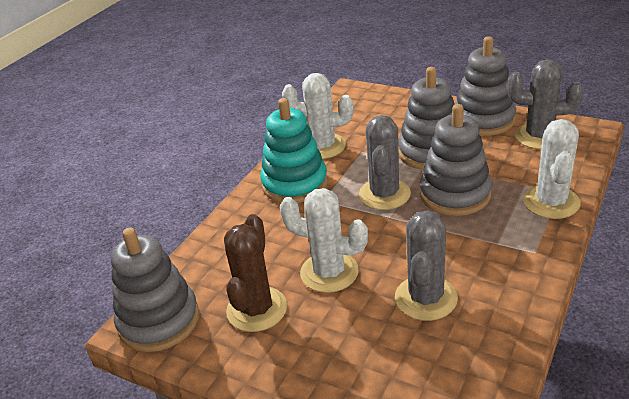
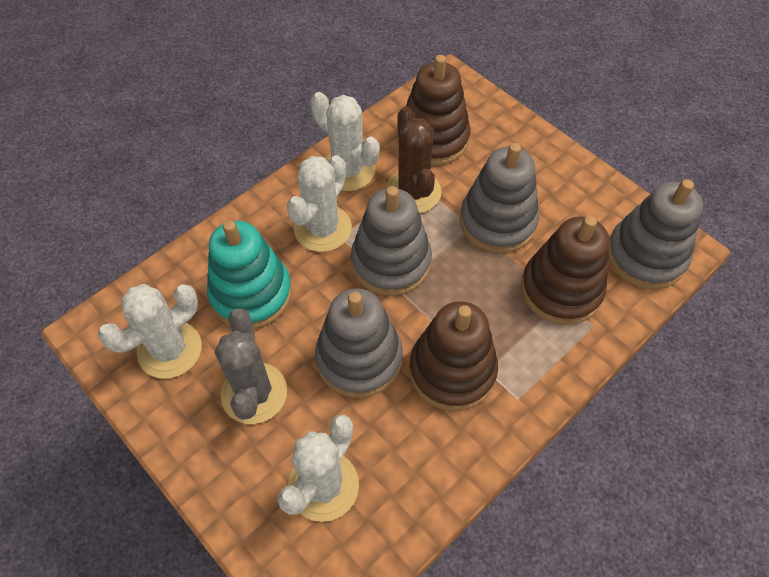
brown stacking toy: 0 -> 3
grey cactus: 3 -> 1
white cactus: 3 -> 4

